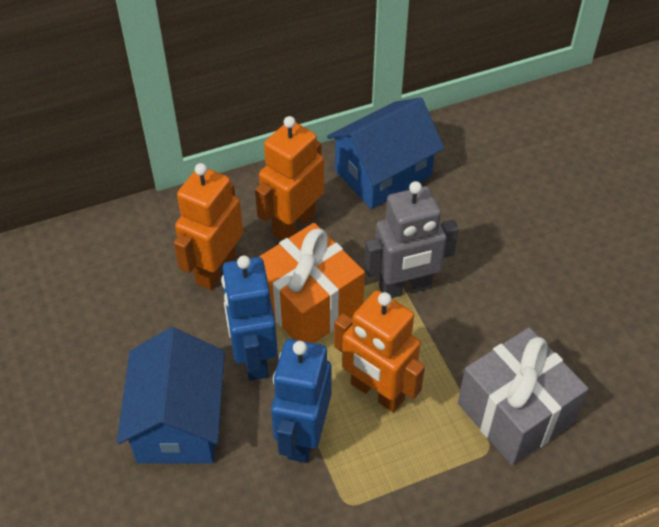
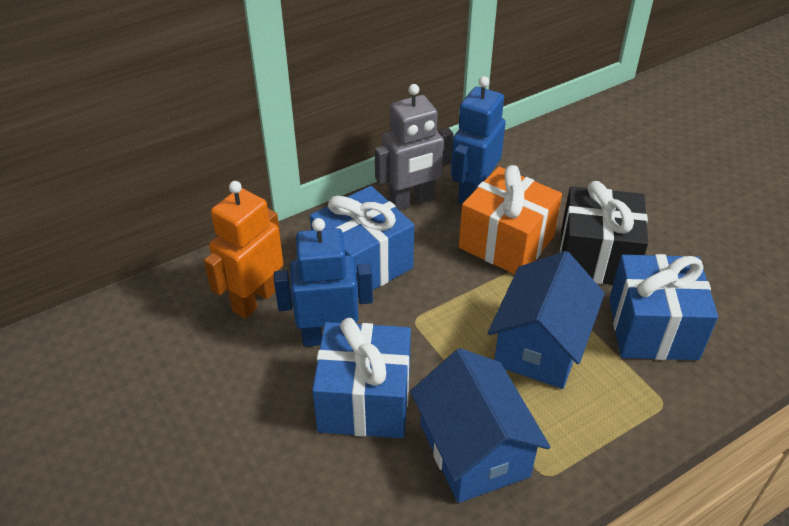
black gift: 0 -> 1
blue gift: 0 -> 3
grey gift: 1 -> 0
orange robot: 3 -> 1

